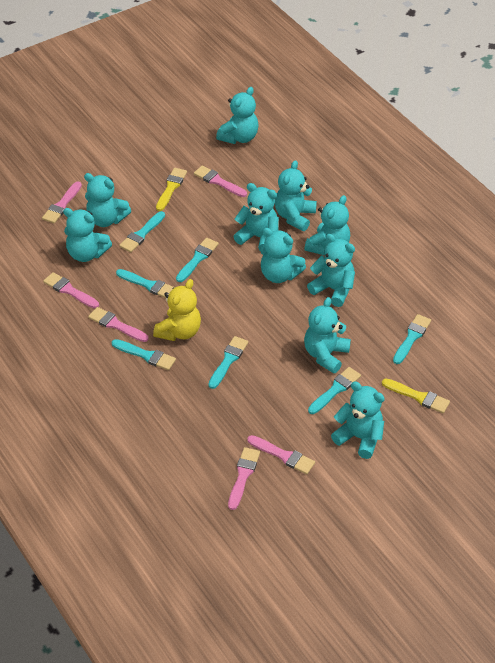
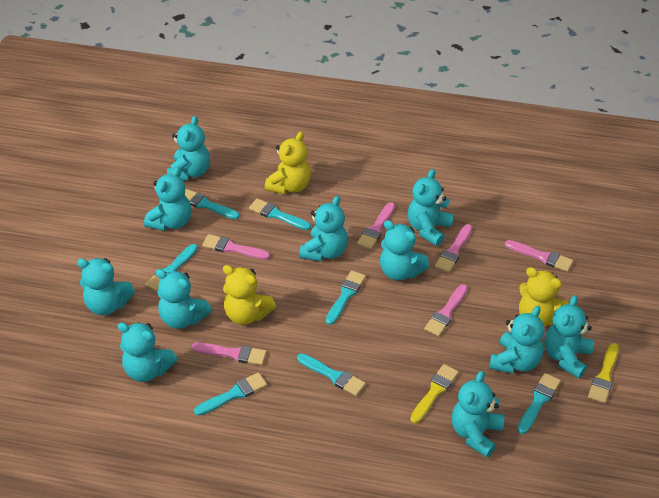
turquoise teddy bear: 10 -> 11
yellow teddy bear: 1 -> 3

